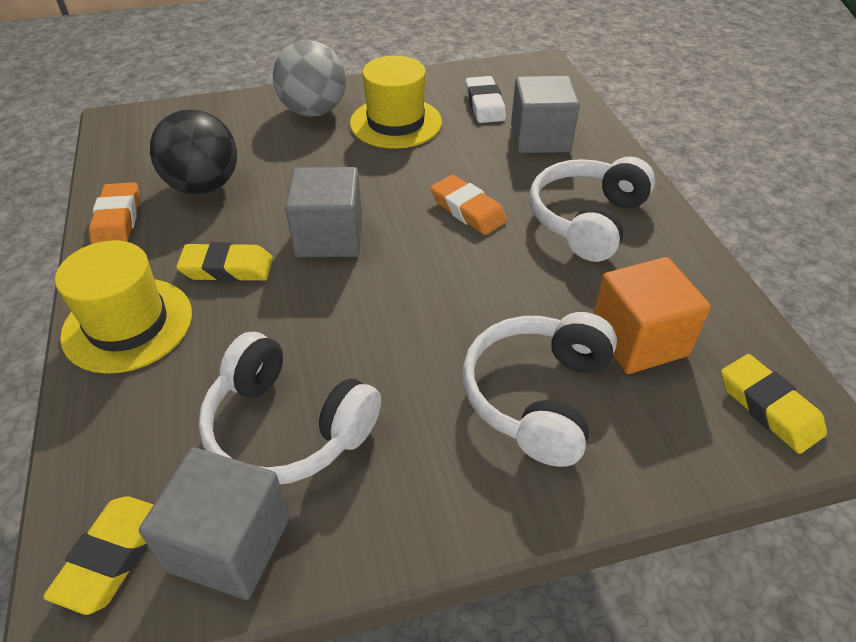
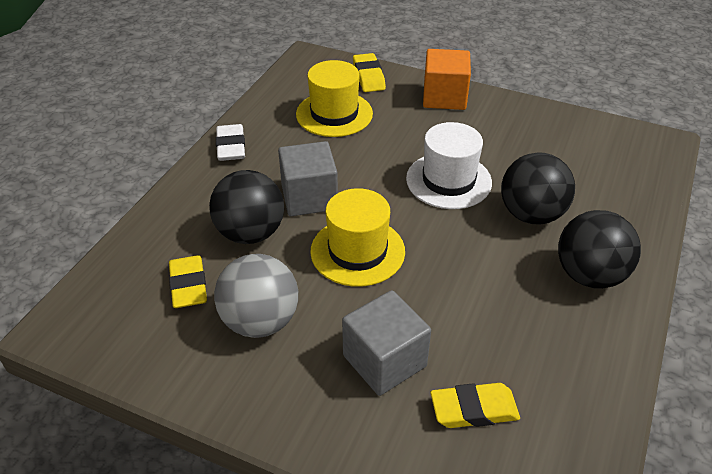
black ball: 1 -> 3
grey cube: 3 -> 2
orange eraser: 2 -> 0
white hat: 0 -> 1
white headphones: 3 -> 0

